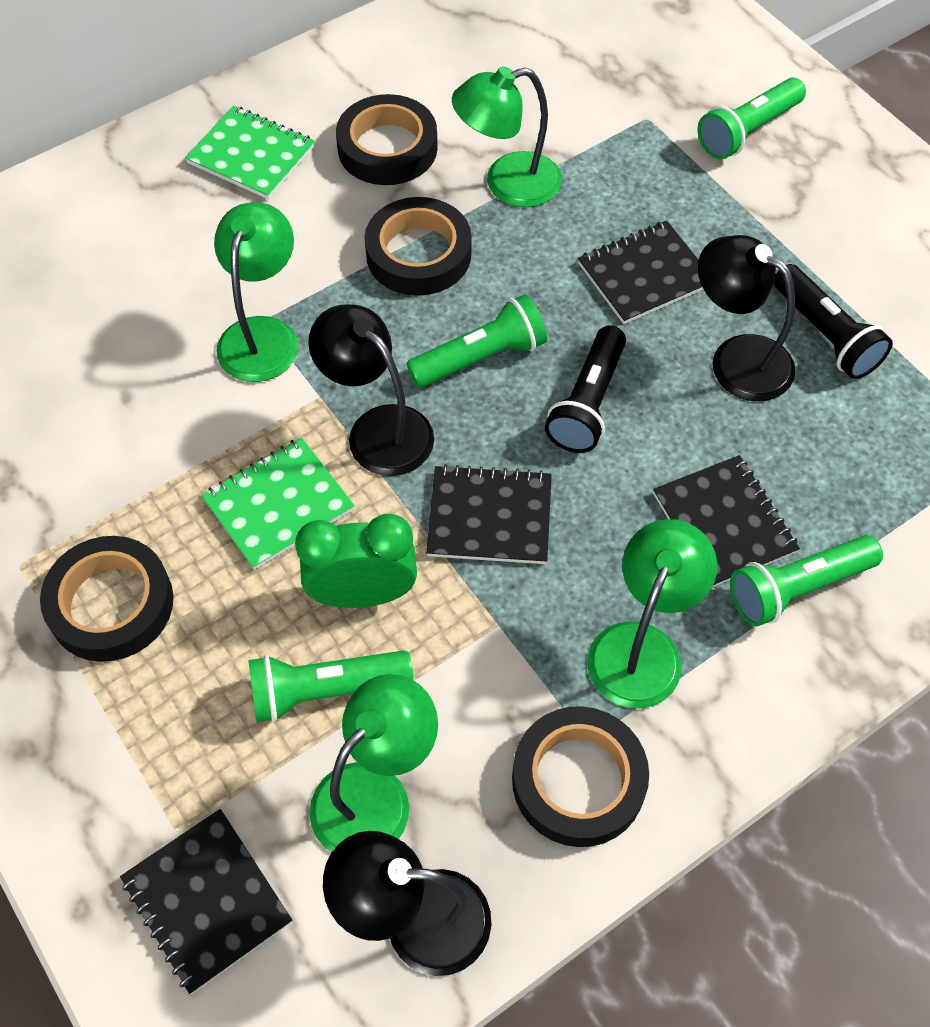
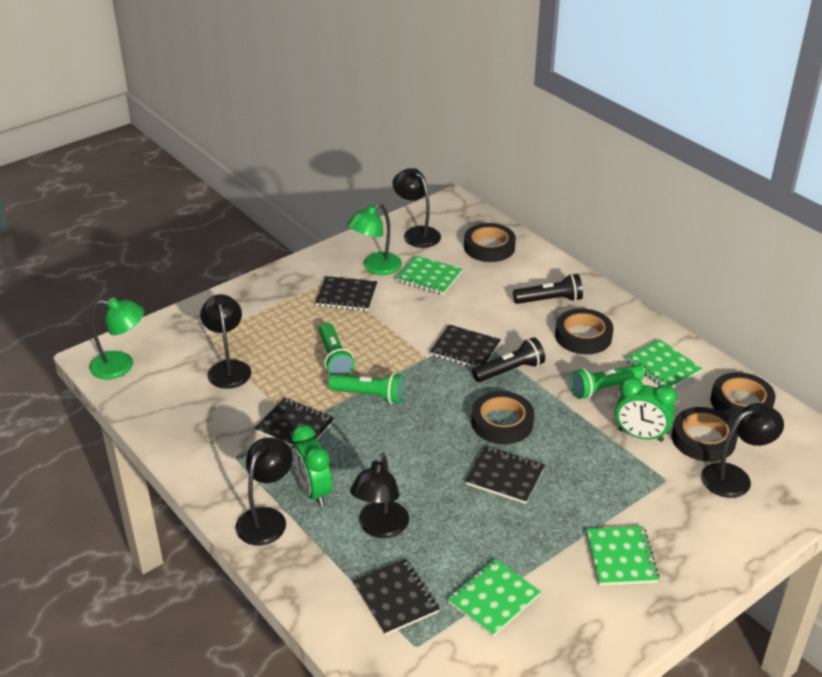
black lamp: 3 -> 5
black notebook: 4 -> 5
black tape: 4 -> 5
green clock: 1 -> 2
green flashlight: 4 -> 3
green lamp: 4 -> 2
green notebook: 2 -> 4

